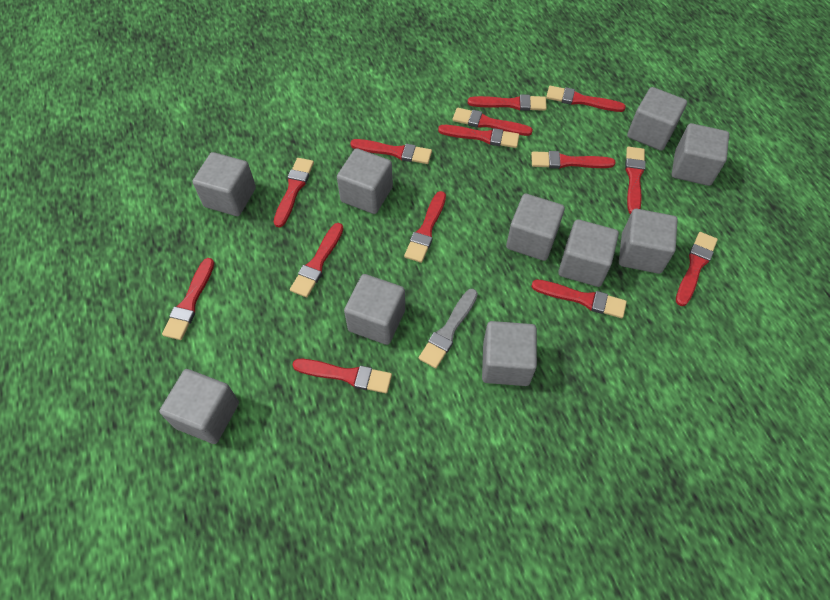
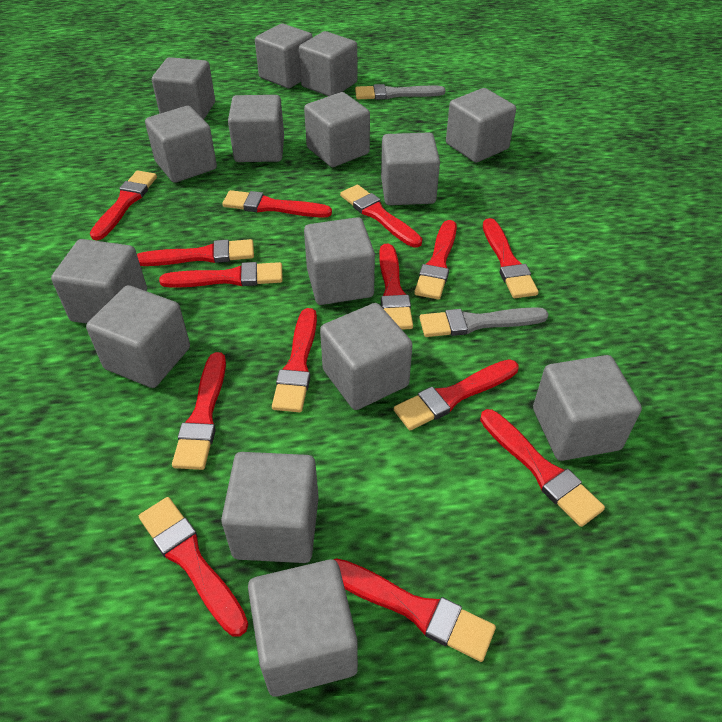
grey brush: 1 -> 2
grey cube: 10 -> 15

